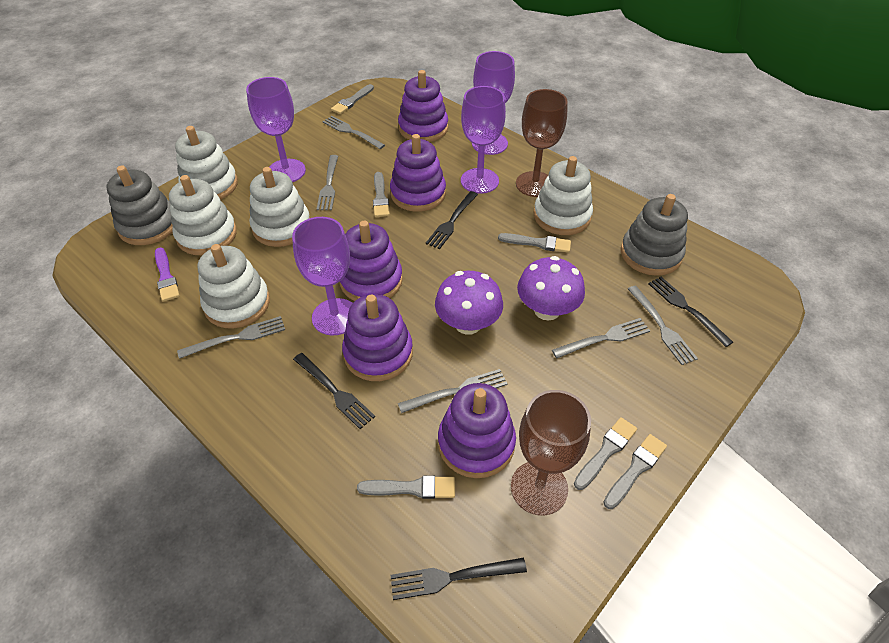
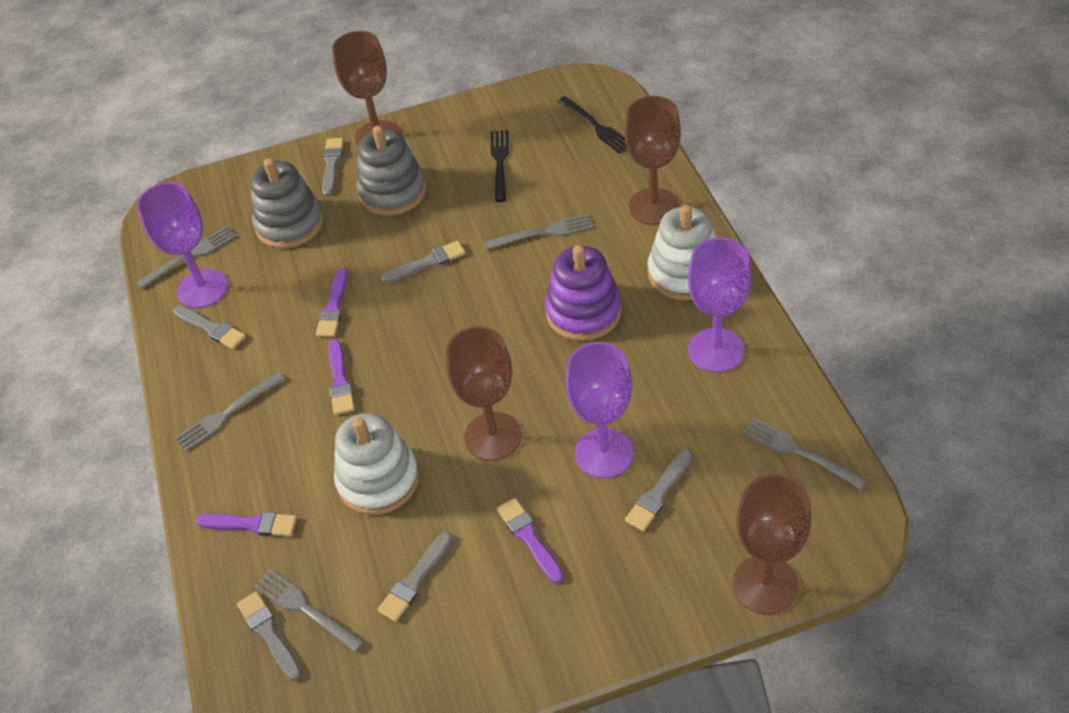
black fork: 4 -> 2
brown goblet: 2 -> 4
grey fork: 6 -> 5
purple brush: 1 -> 4
purple goblet: 4 -> 3
purple mushroom: 2 -> 0
purple stacking toy: 5 -> 1
white stacking toy: 5 -> 2

